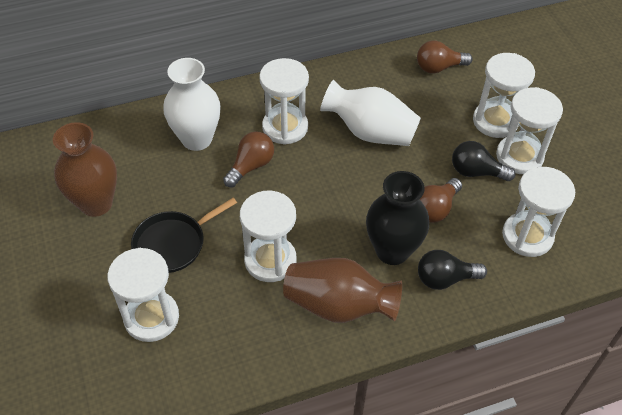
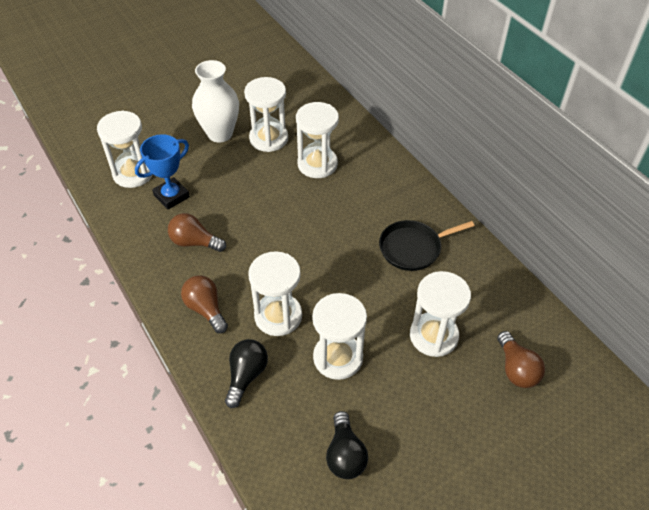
black vase: 1 -> 0
blue trophy: 0 -> 1
brown vase: 2 -> 0
white vase: 2 -> 1

